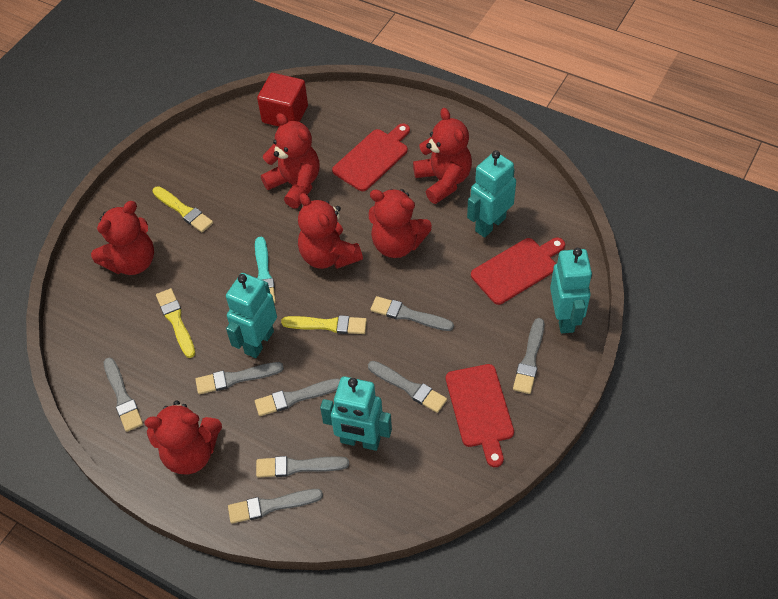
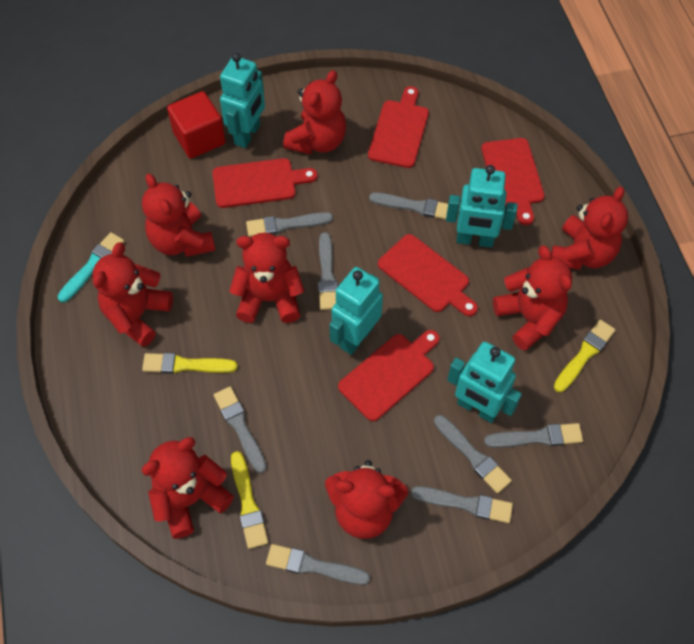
red cutting board: 3 -> 5
red teddy bear: 6 -> 8

